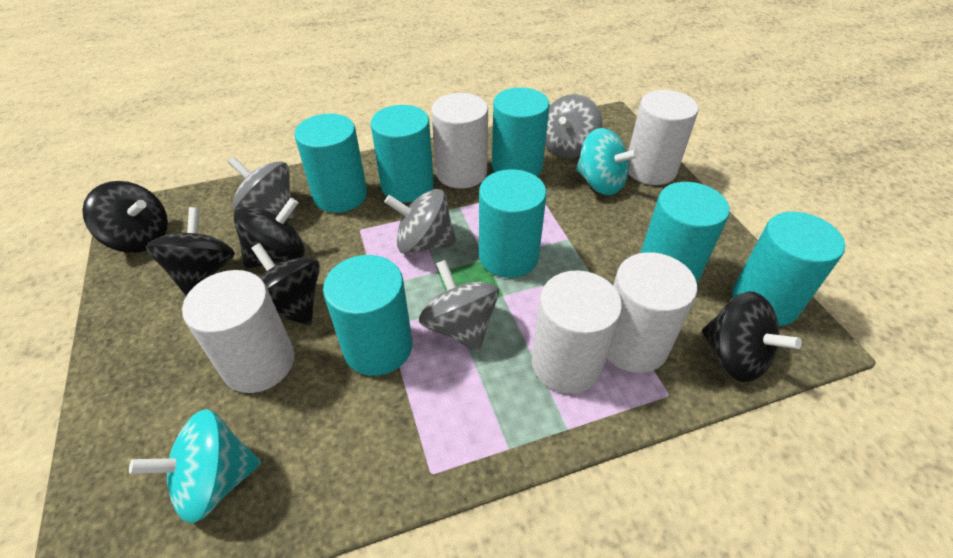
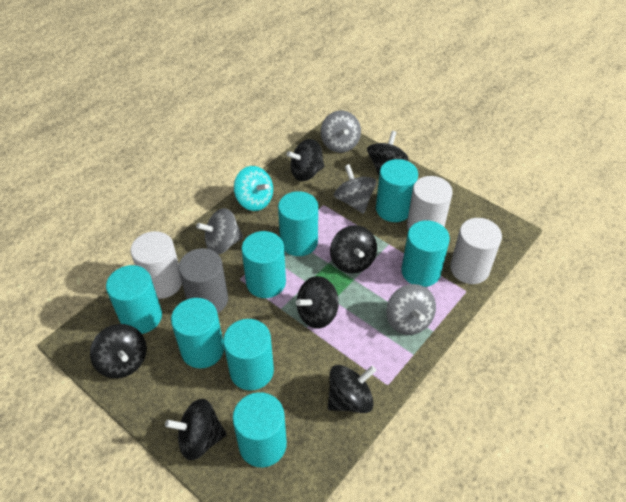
black spinning top: 5 -> 7
grey cylinder: 0 -> 1
turquoise cylinder: 7 -> 8
turquoise spinning top: 2 -> 1
white cylinder: 5 -> 3

